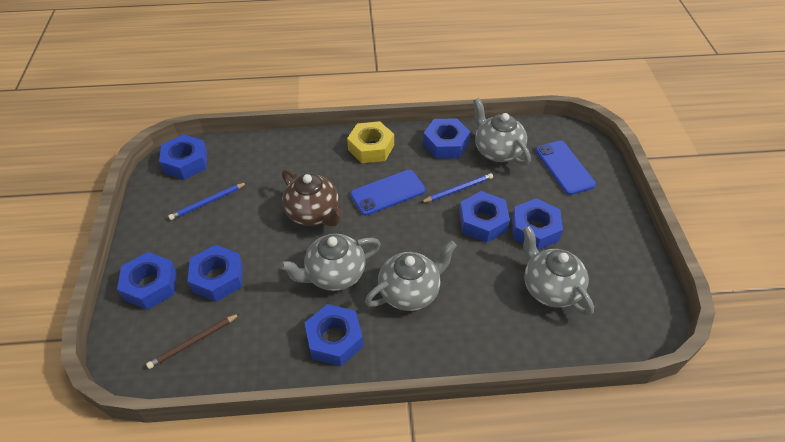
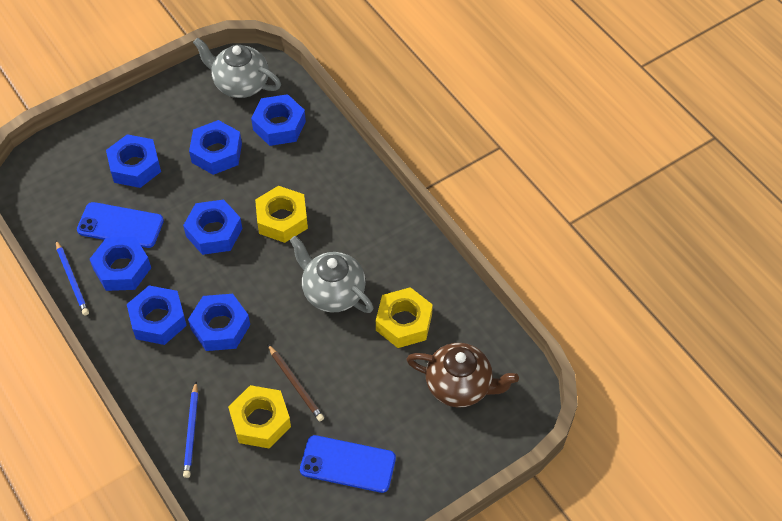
grey teapot: 4 -> 2
yellow nut: 1 -> 3

